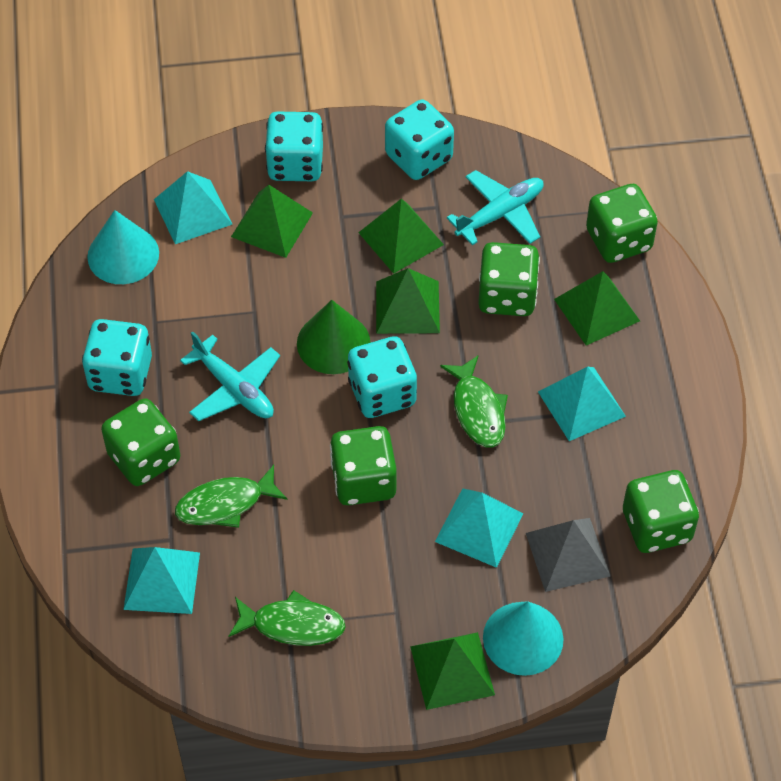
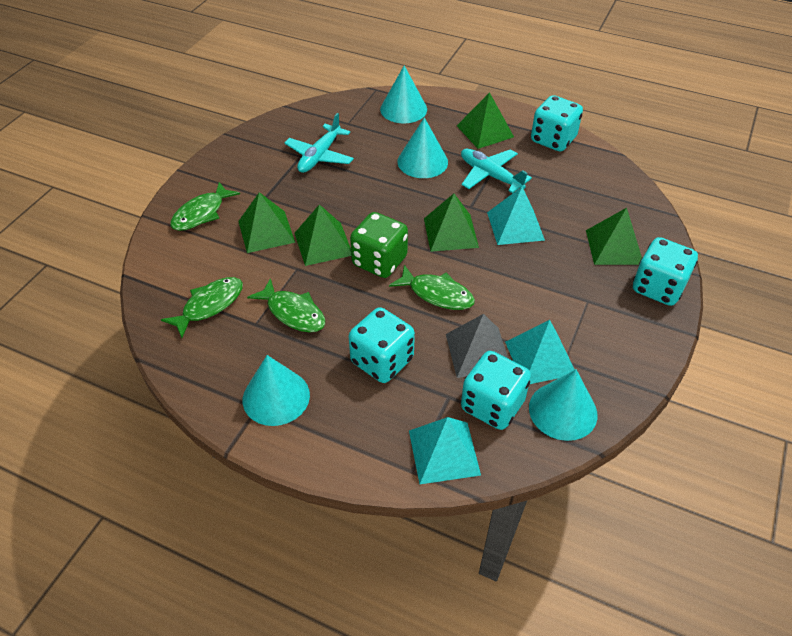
green cone: 1 -> 0
green dice: 5 -> 1
green fish: 3 -> 4
turquoise cone: 2 -> 4
turquoise pyramid: 4 -> 3

